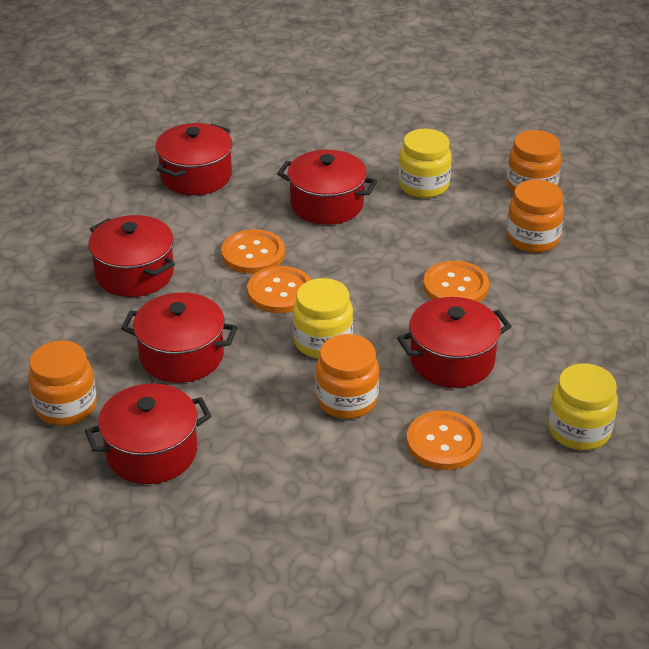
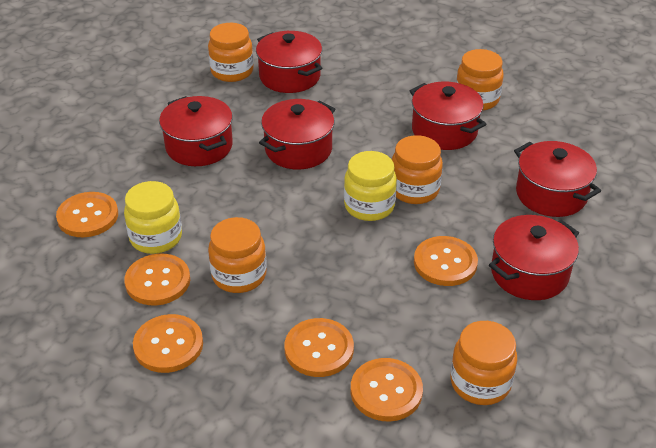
orange button: 4 -> 6
orange jar: 4 -> 5
yellow jar: 3 -> 2

